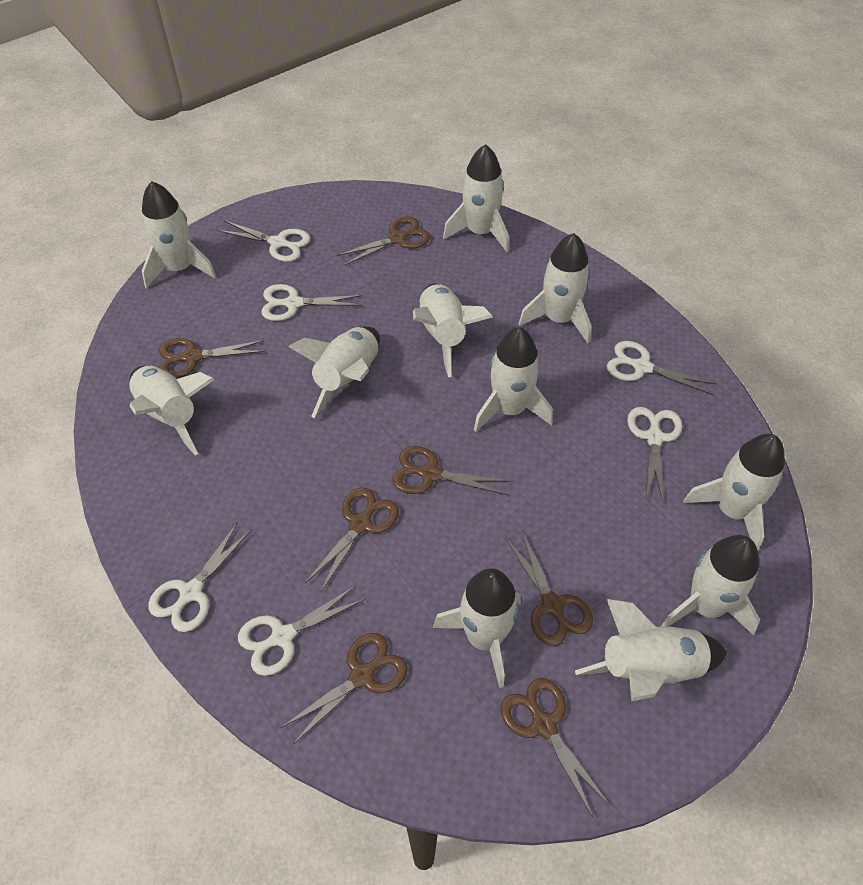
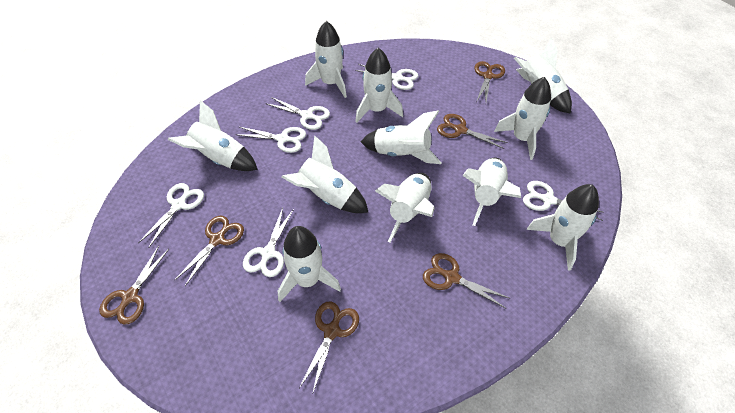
brown scissors: 7 -> 6

